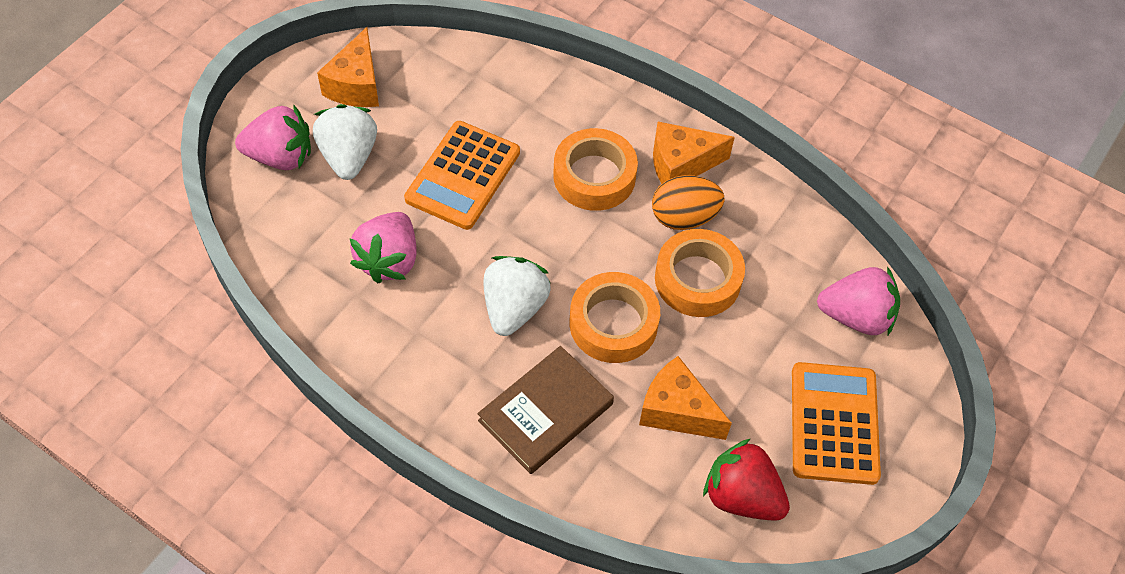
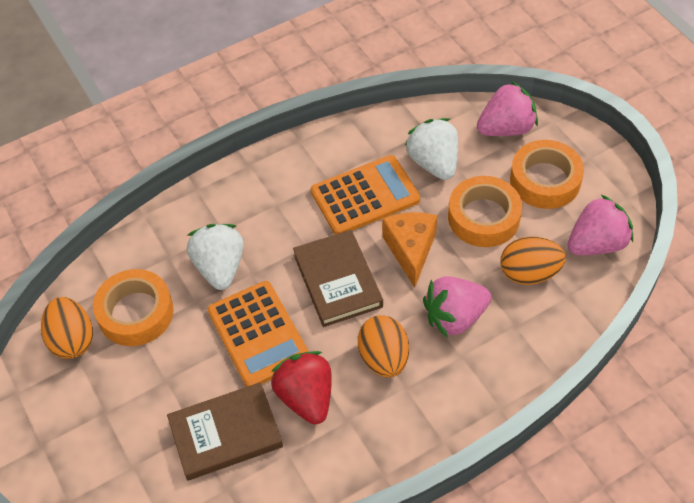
brown book: 1 -> 2
orange cheese: 3 -> 1
orange egg: 1 -> 3

